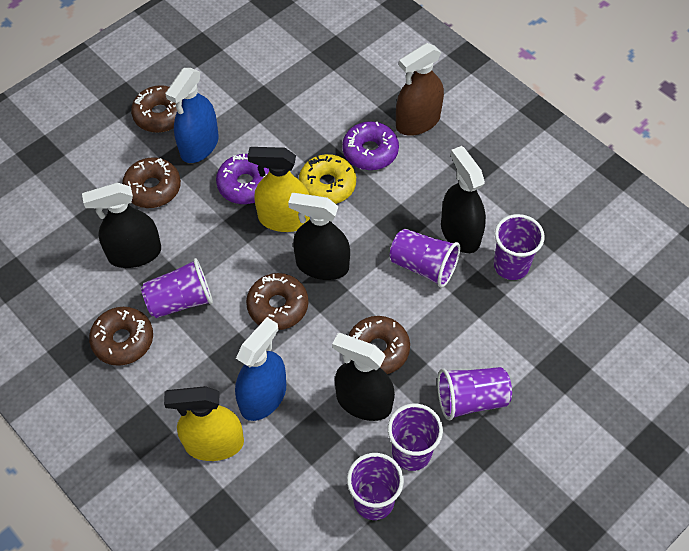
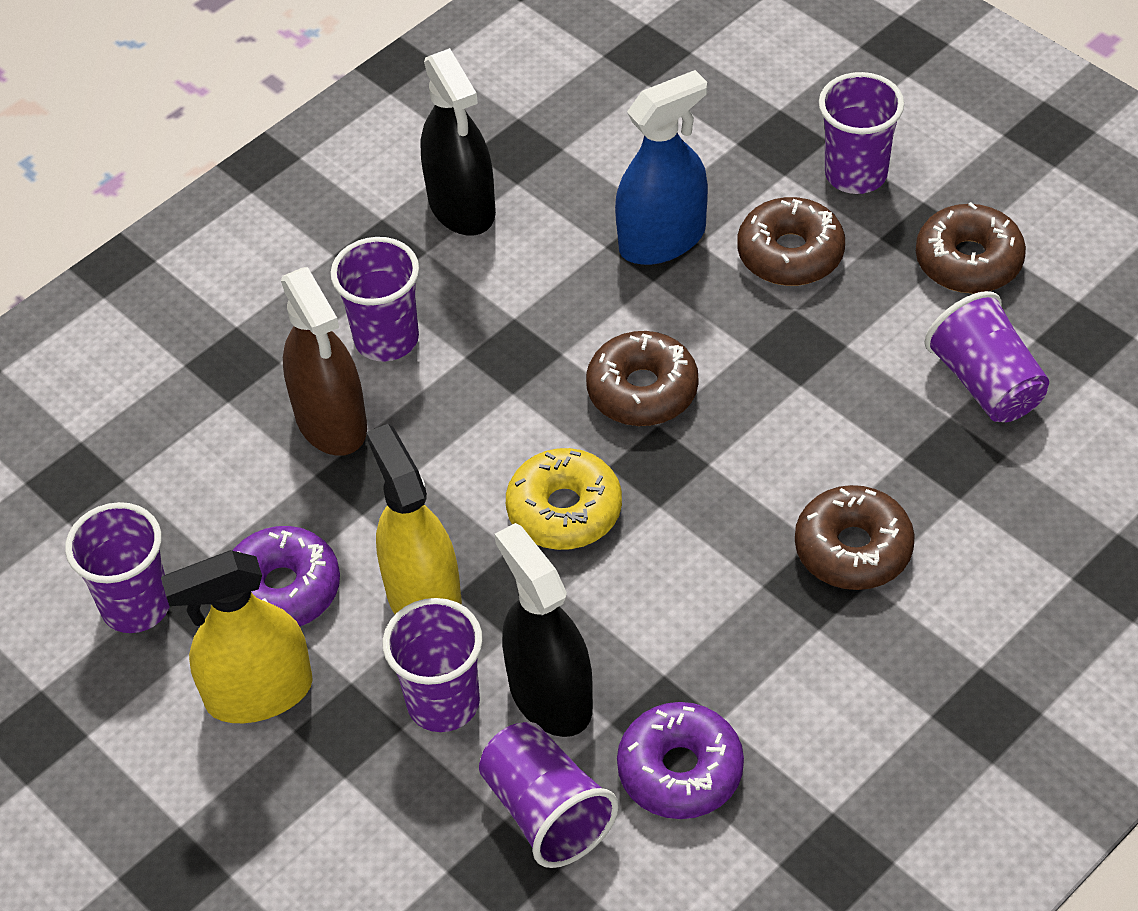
black spray bottle: 4 -> 2
blue spray bottle: 2 -> 1
brown donut: 5 -> 4

